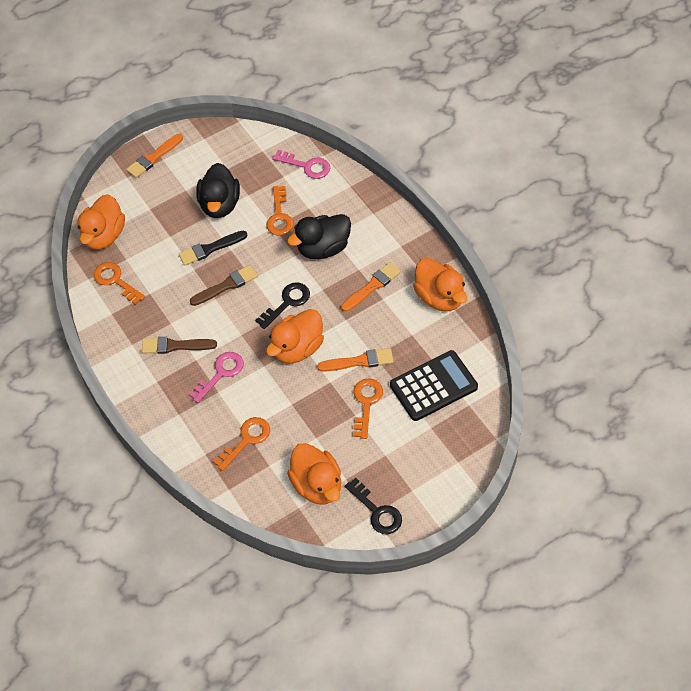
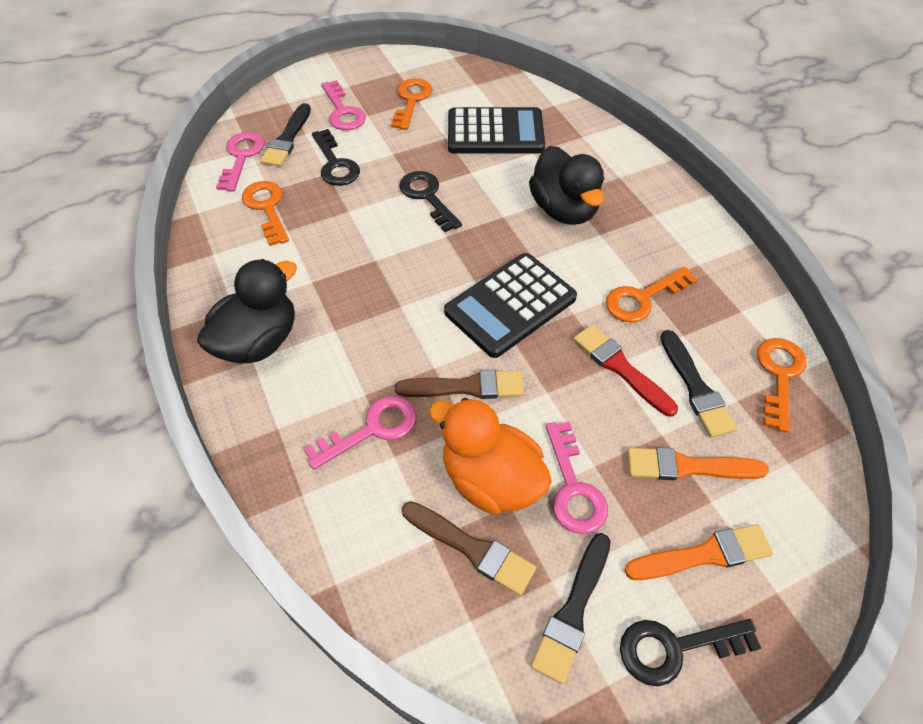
black brush: 1 -> 3
black calculator: 1 -> 2
black key: 2 -> 3
orange brush: 3 -> 2
orange duck: 4 -> 1
pink key: 2 -> 4
red brush: 0 -> 1

